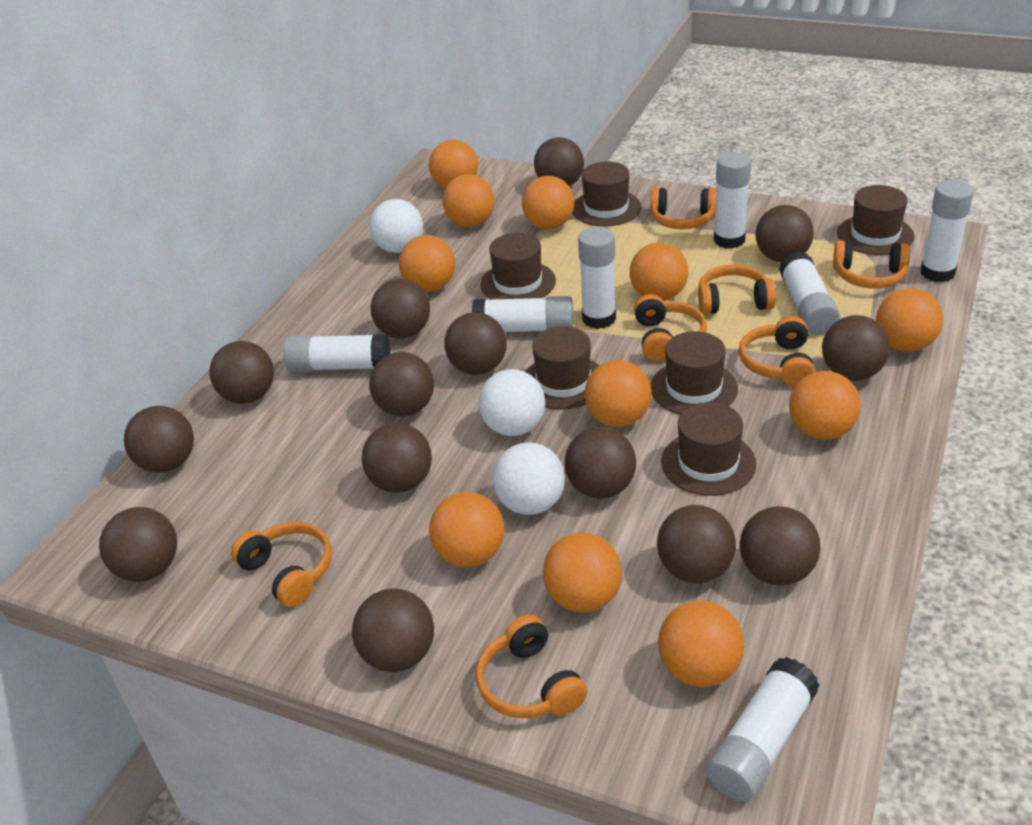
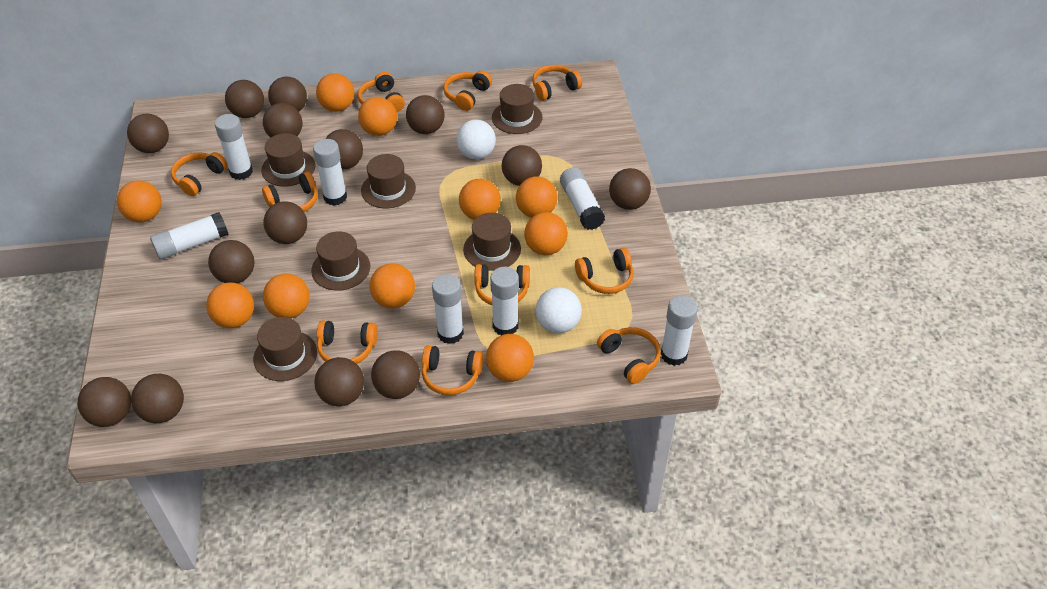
orange ball: 11 -> 10
orange headphones: 7 -> 10
white ball: 3 -> 2

